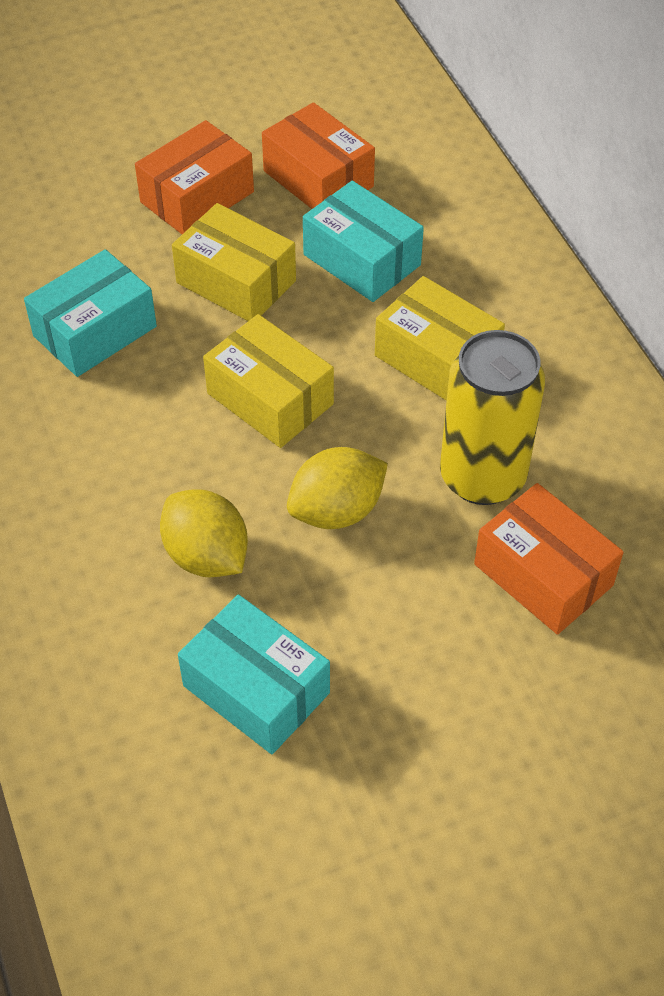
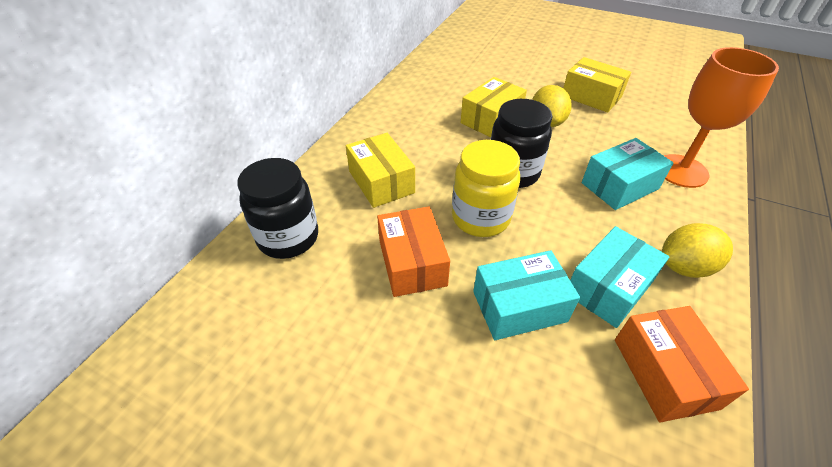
black jar: 0 -> 2
orange box: 3 -> 2
orange goblet: 0 -> 1
yellow can: 1 -> 0
yellow jar: 0 -> 1

